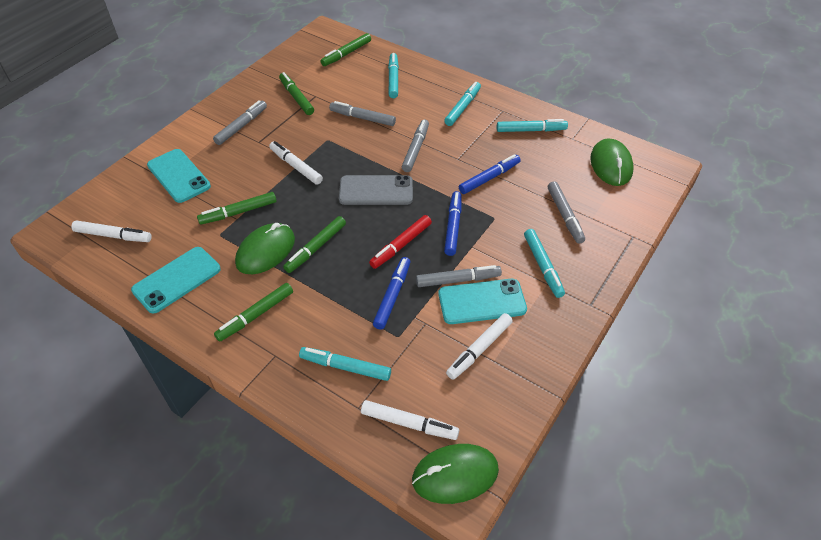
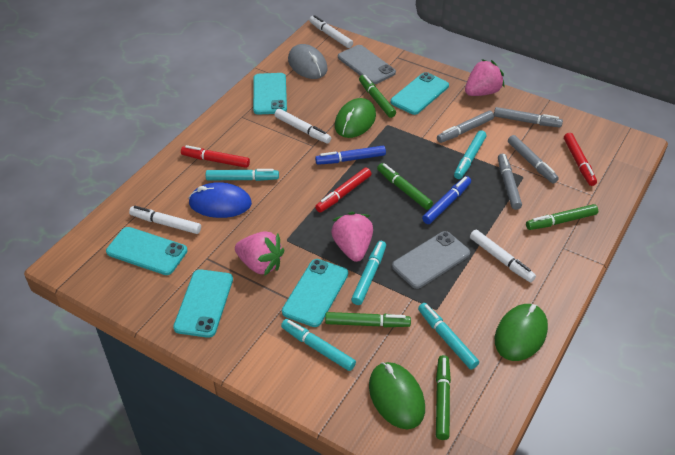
blue marker: 3 -> 2
blue mouse: 0 -> 1
grey marker: 5 -> 4
grey mouse: 0 -> 1
grey phone: 1 -> 2
pink strawberry: 0 -> 3
red marker: 1 -> 3
turquoise phone: 3 -> 5

